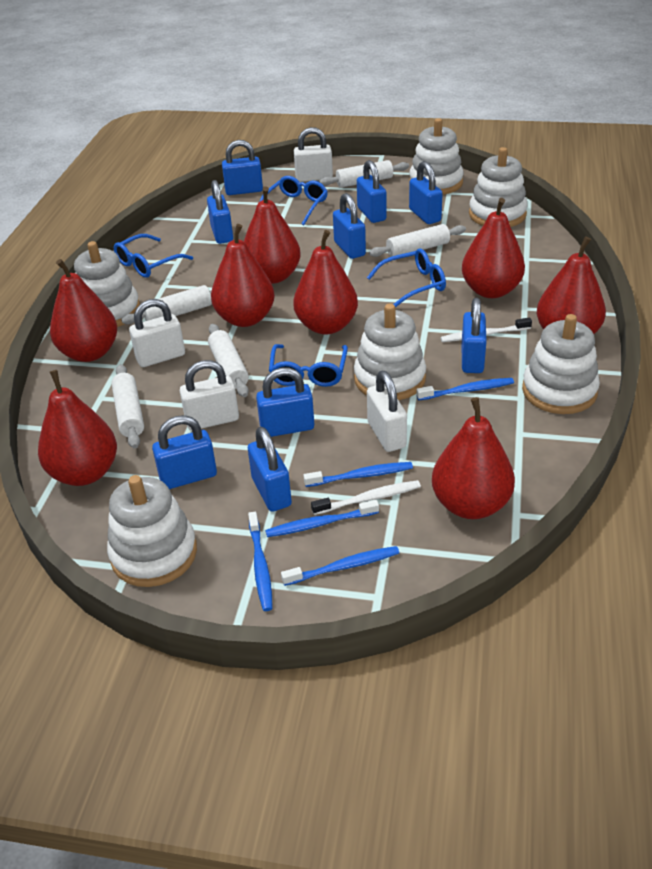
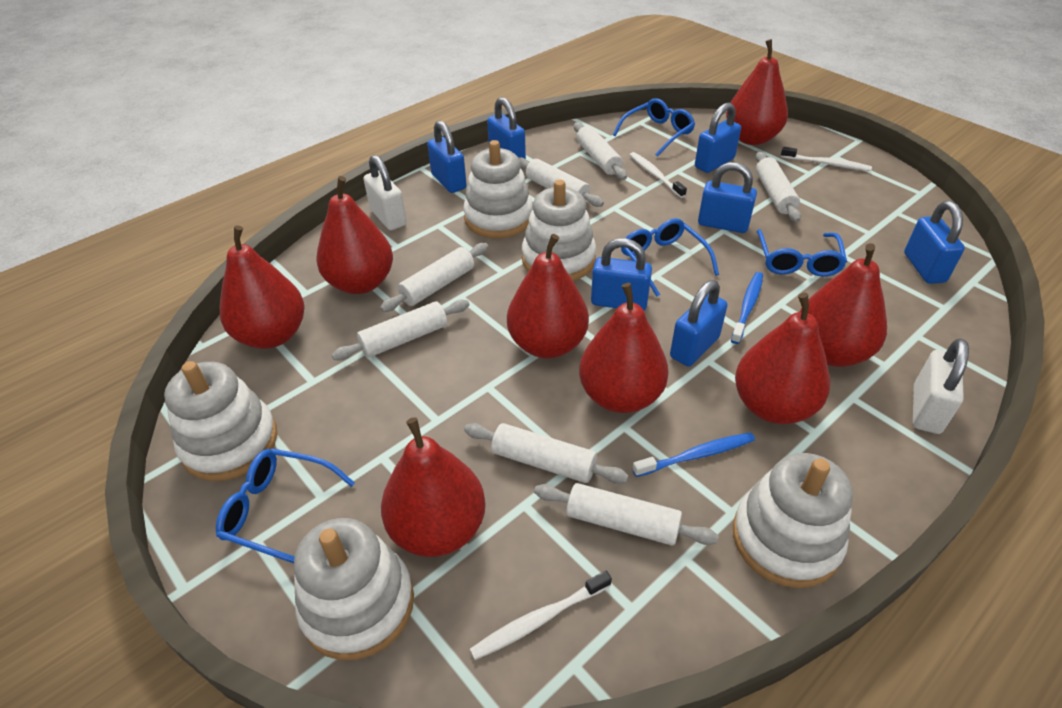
blue padlock: 9 -> 7
blue toothbrush: 5 -> 2
white padlock: 4 -> 2
white rolling pin: 5 -> 7
white stacking toy: 6 -> 5
white toothbrush: 2 -> 3

